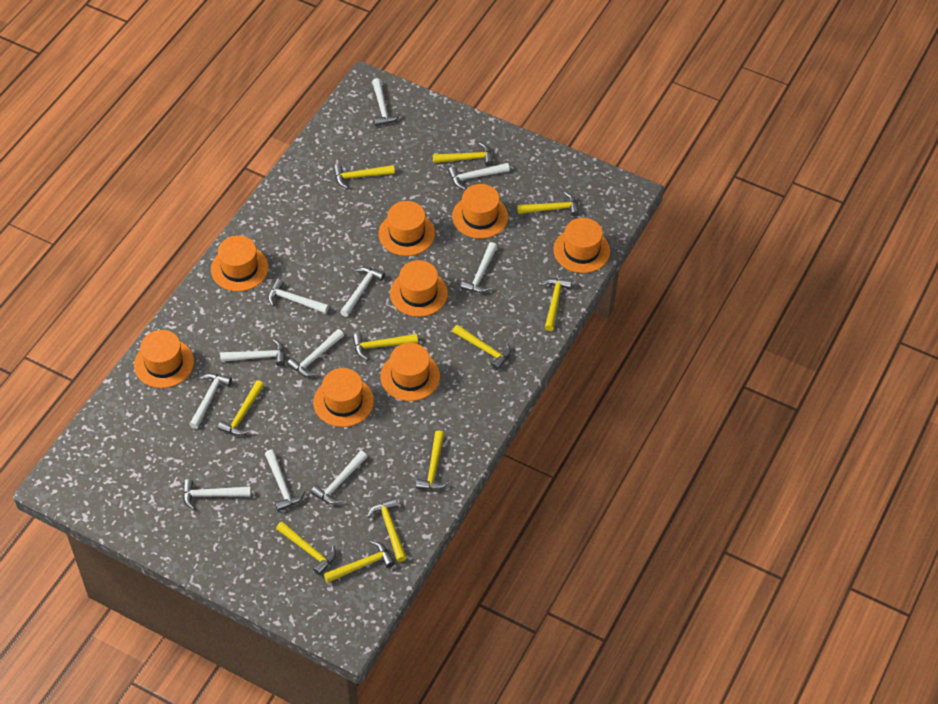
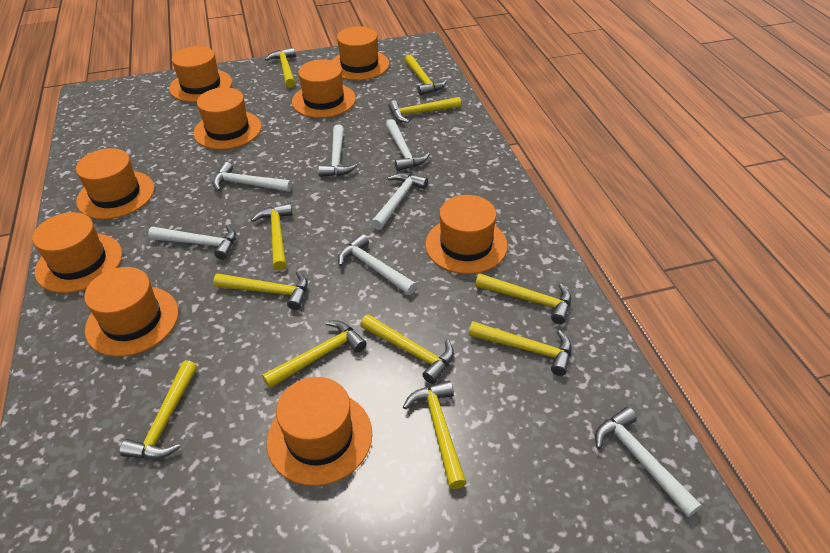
orange hat: 8 -> 9
white hammer: 11 -> 7

